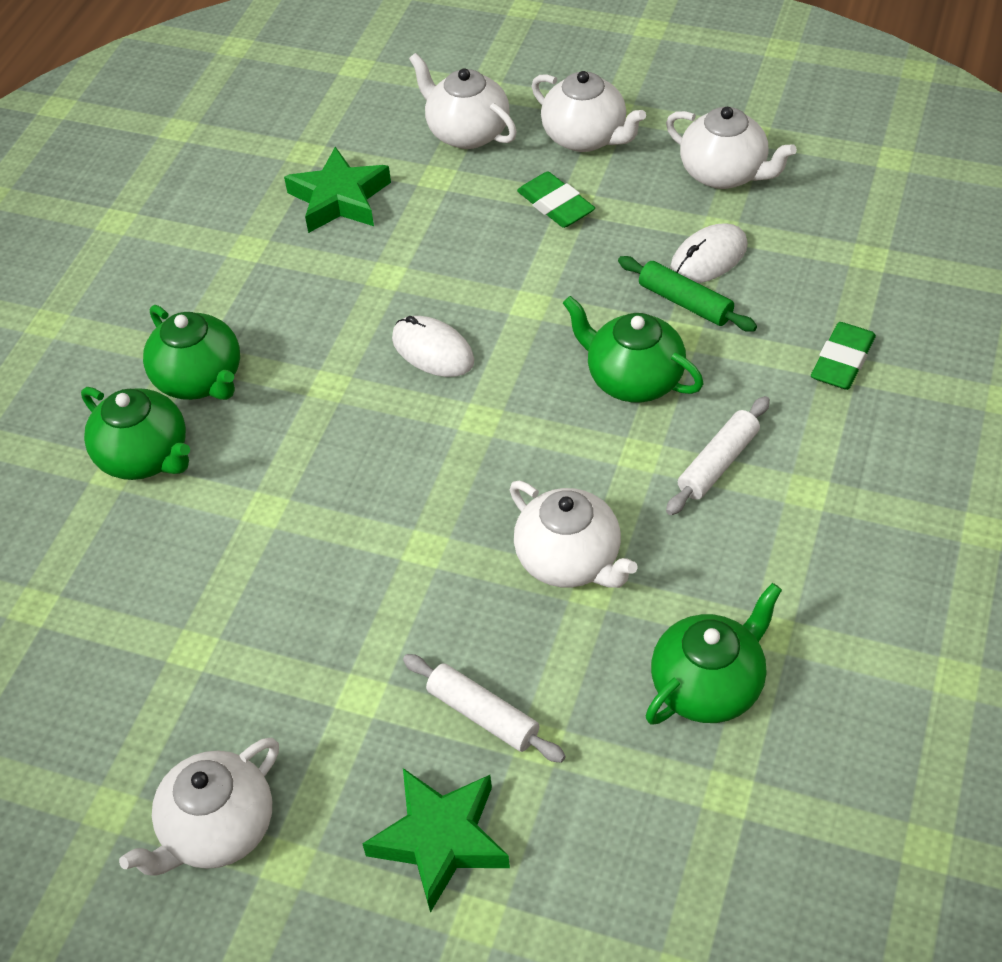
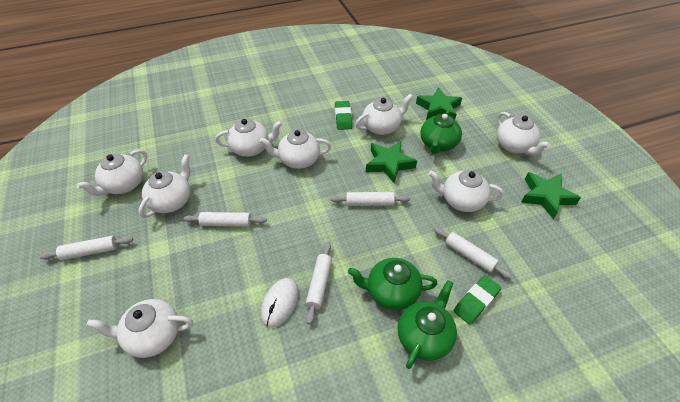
green rolling pin: 1 -> 0
green star: 2 -> 3
green teapot: 4 -> 3
white mouse: 2 -> 1
white rolling pin: 2 -> 5
white teapot: 5 -> 8

